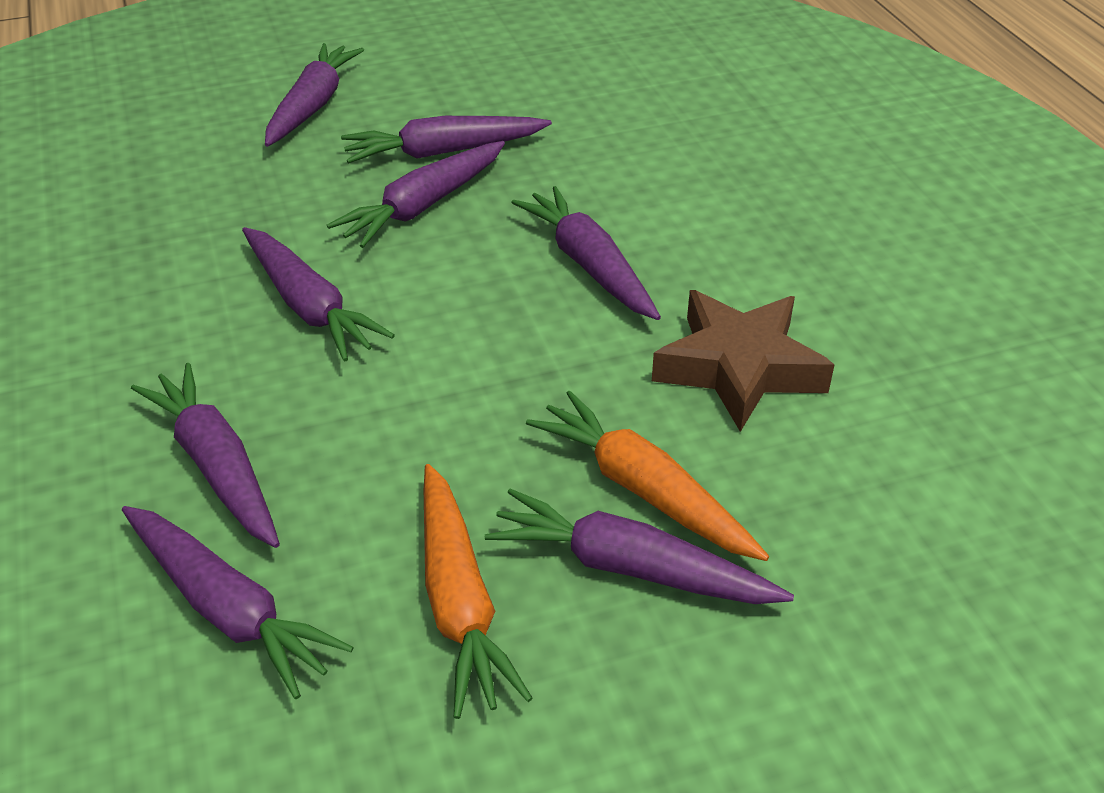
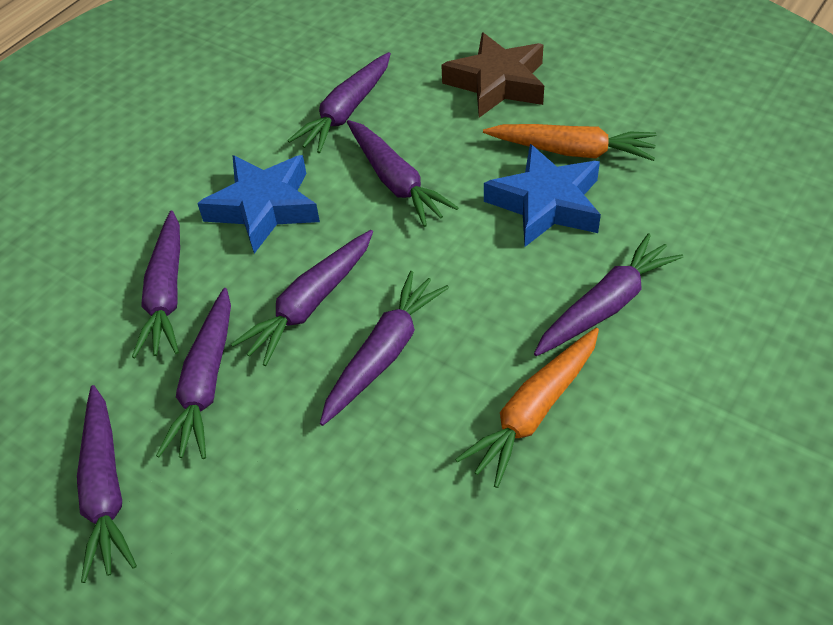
blue star: 0 -> 2

